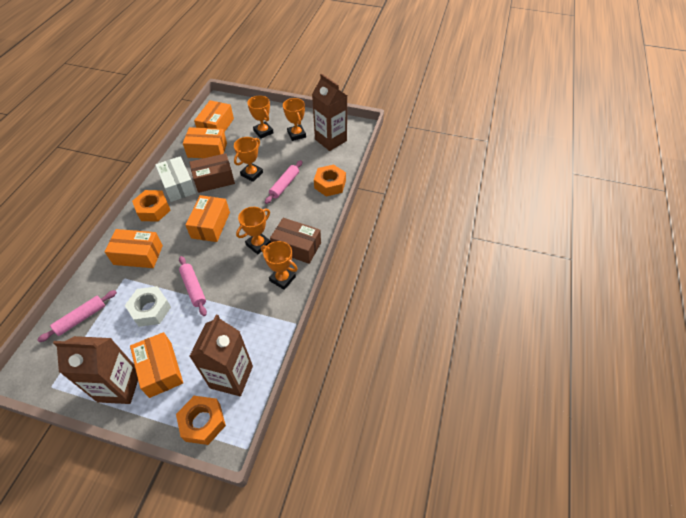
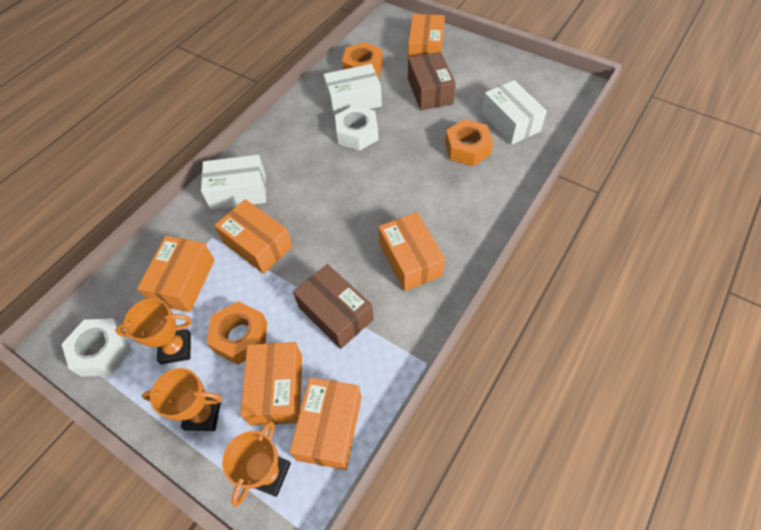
brown carton: 3 -> 0
orange box: 5 -> 6
orange trophy: 5 -> 3
pink rolling pin: 3 -> 0
white box: 1 -> 3
white nut: 1 -> 2

